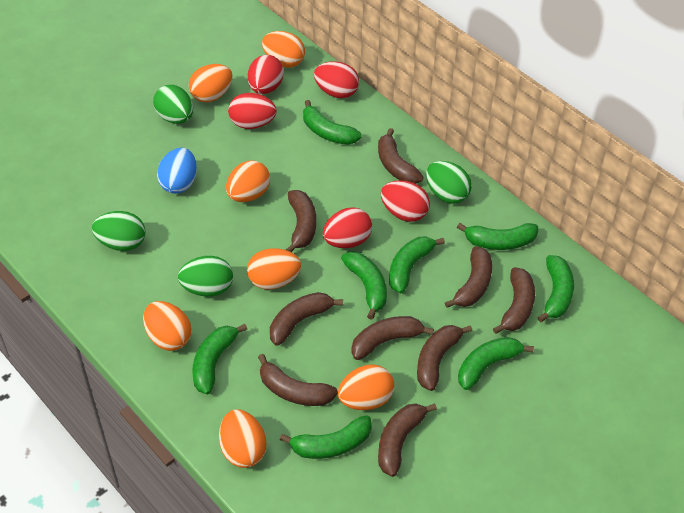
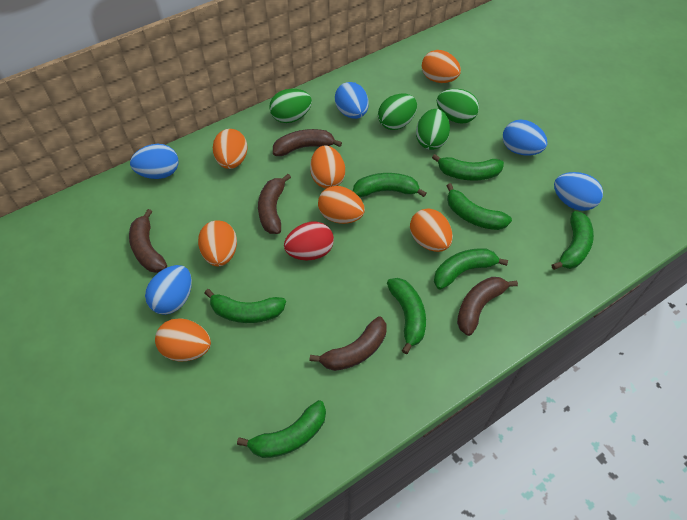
blue egg: 1 -> 5
brown banana: 9 -> 5
red egg: 5 -> 1

